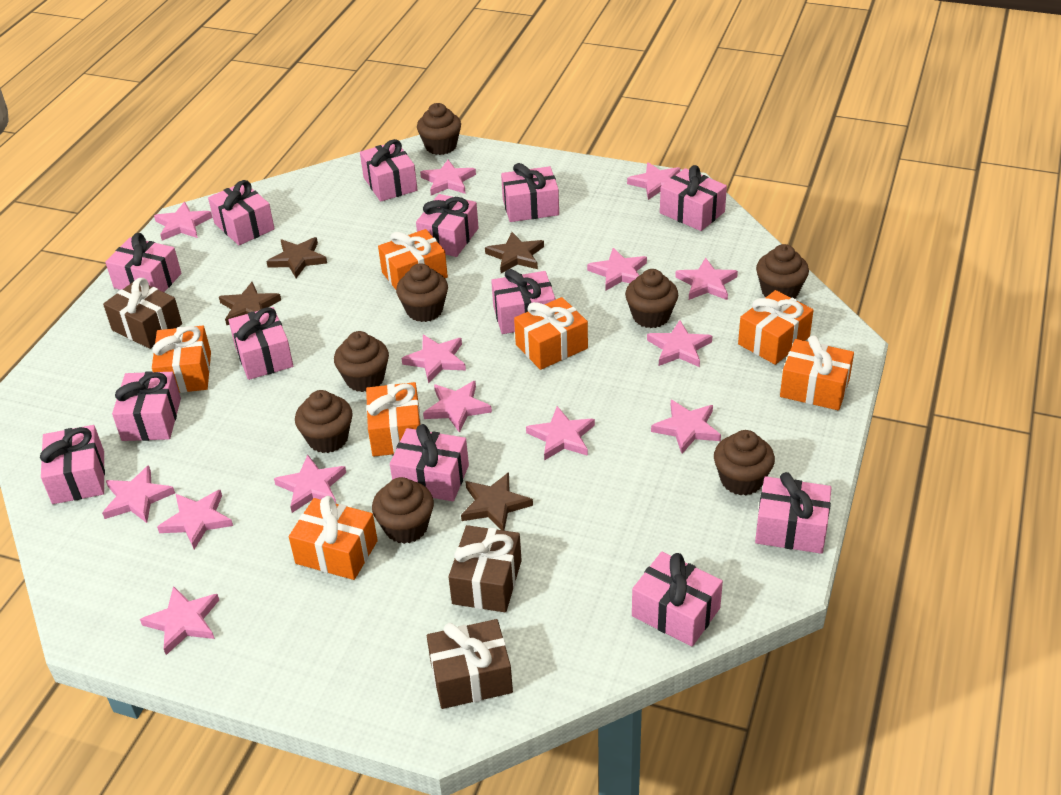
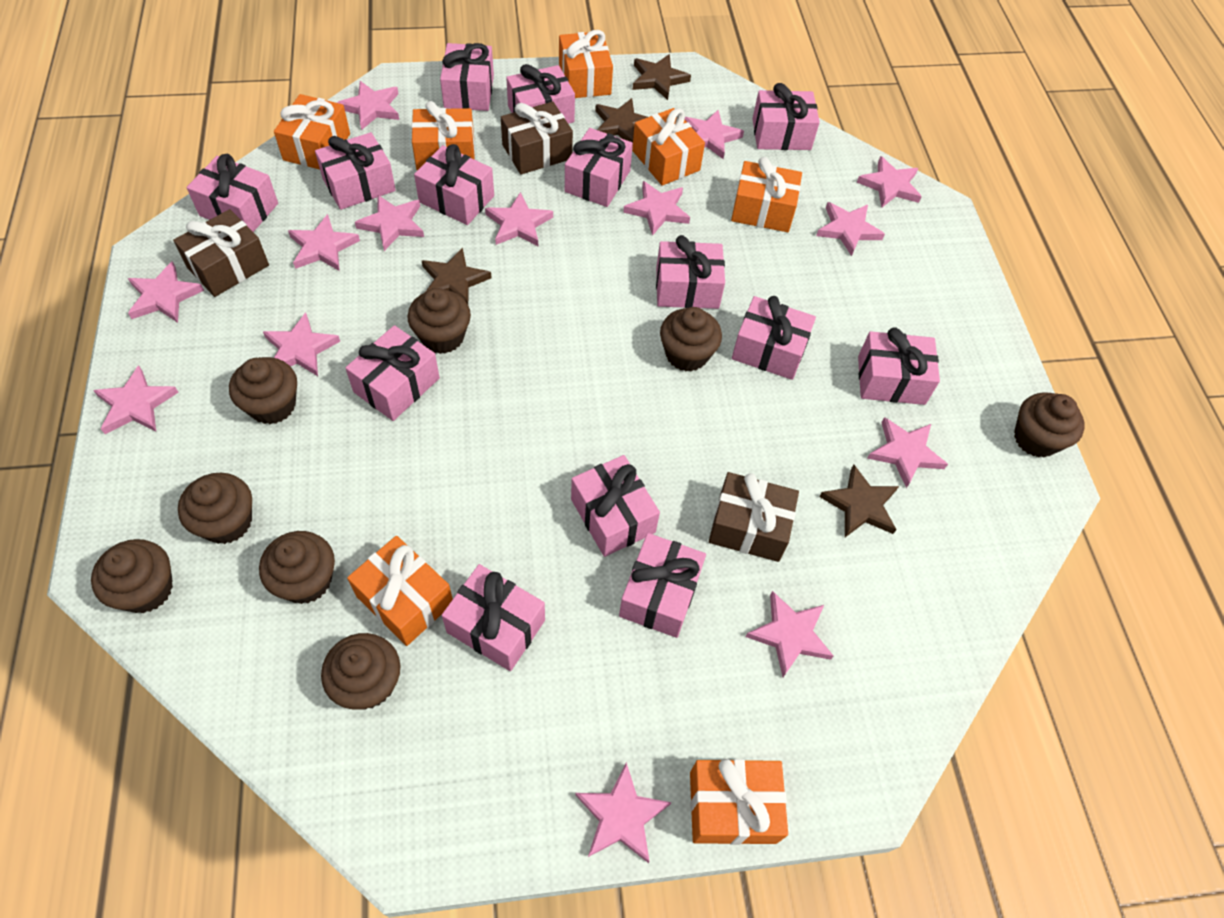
pink gift: 13 -> 14

